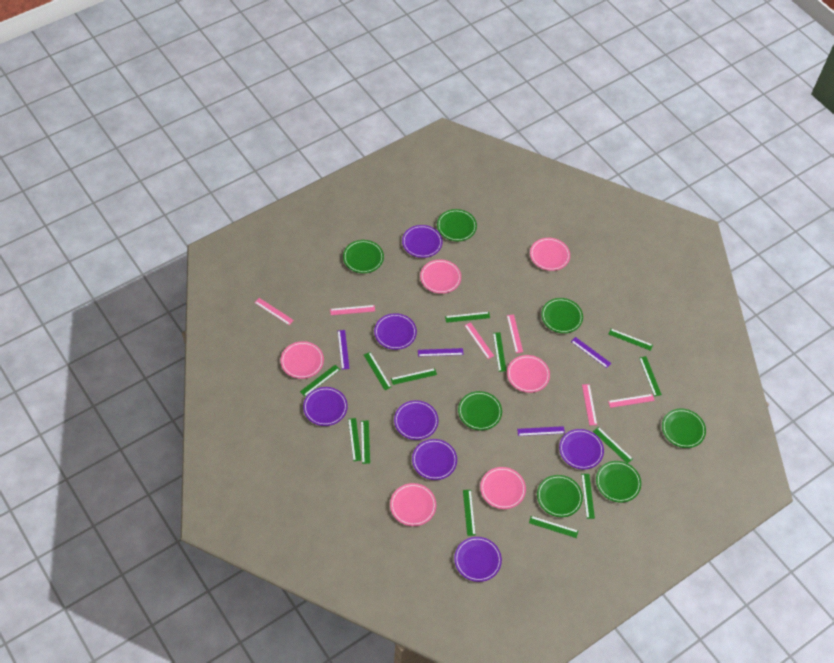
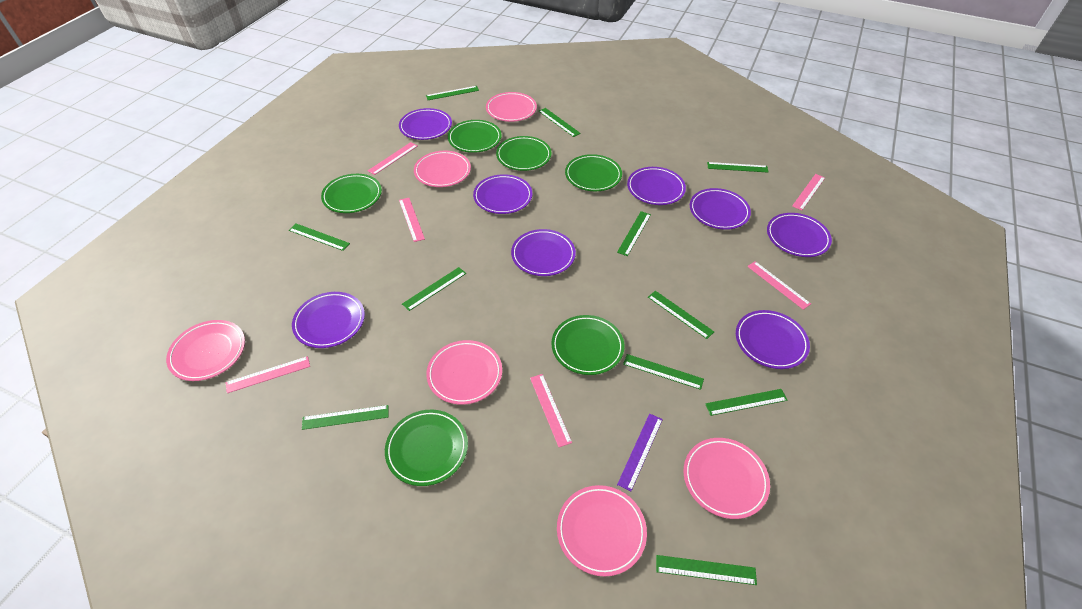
green plate: 7 -> 6
green ruler: 13 -> 11
purple plate: 7 -> 8
purple ruler: 4 -> 1

